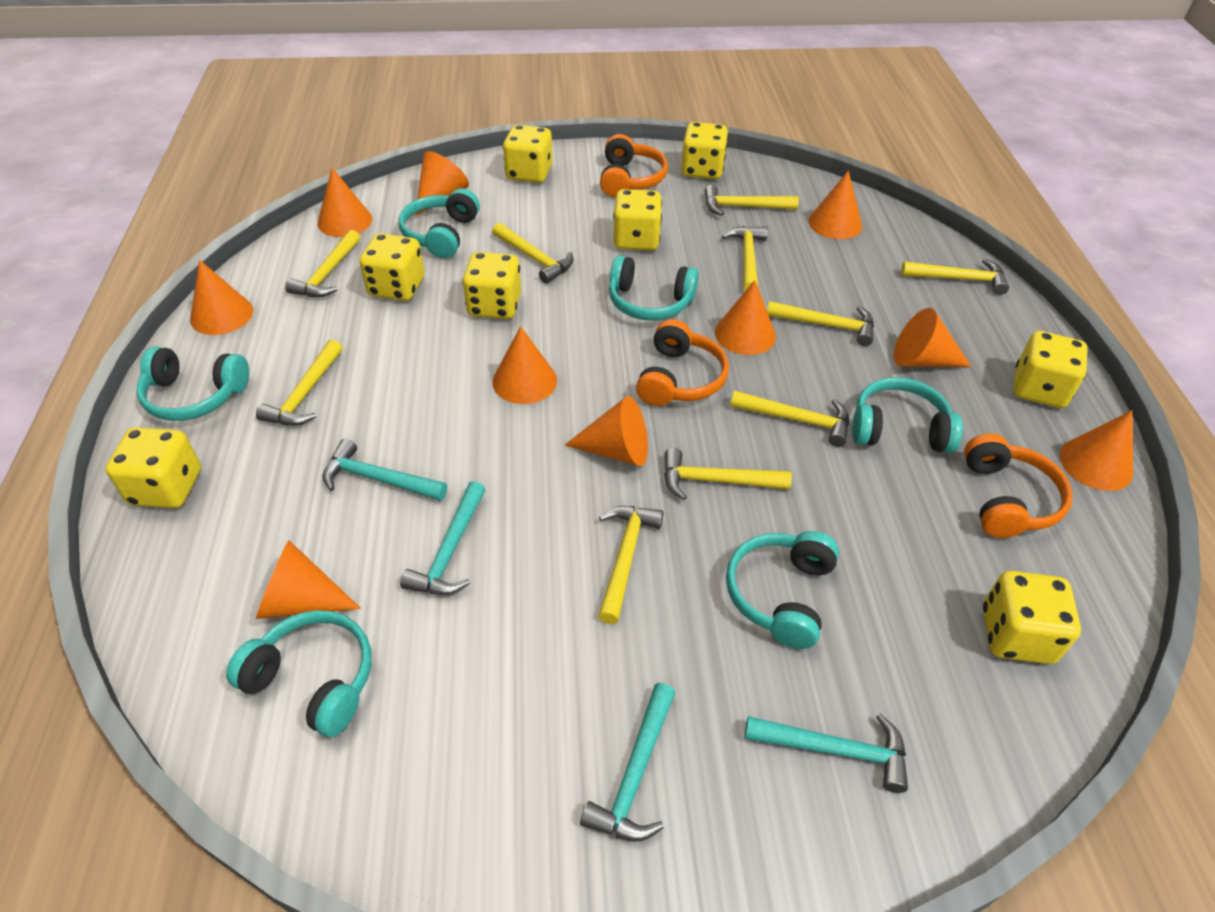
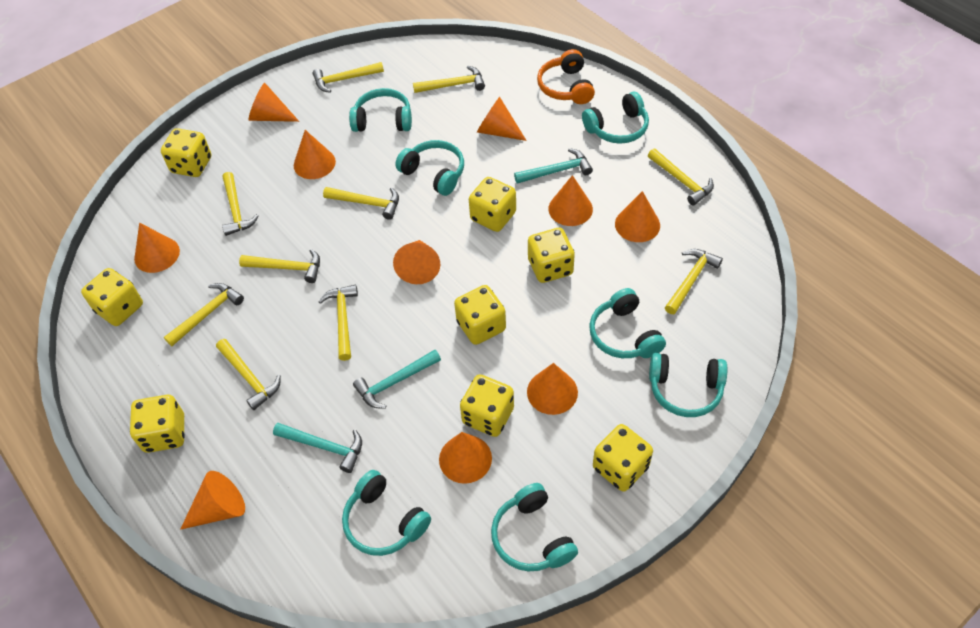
orange headphones: 3 -> 1
turquoise hammer: 4 -> 3
turquoise headphones: 6 -> 7

